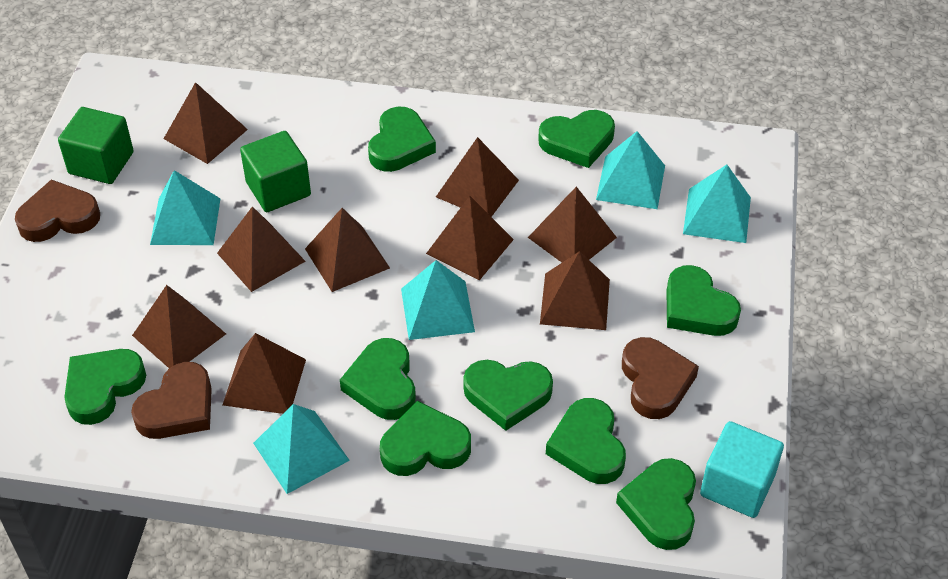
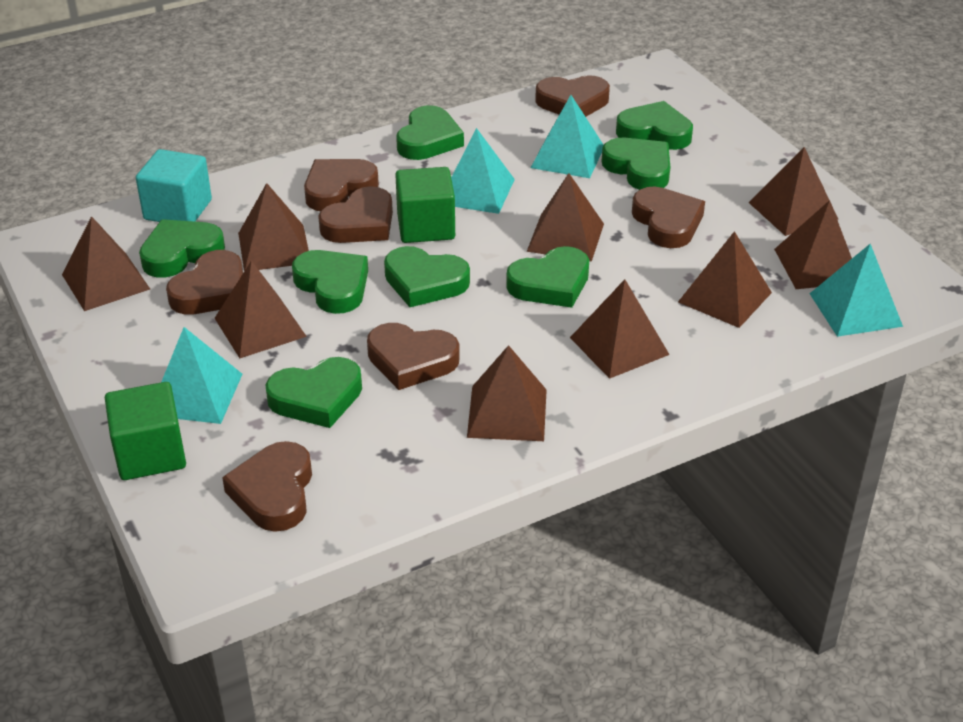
brown heart: 3 -> 7
green heart: 9 -> 8
turquoise pyramid: 5 -> 4

